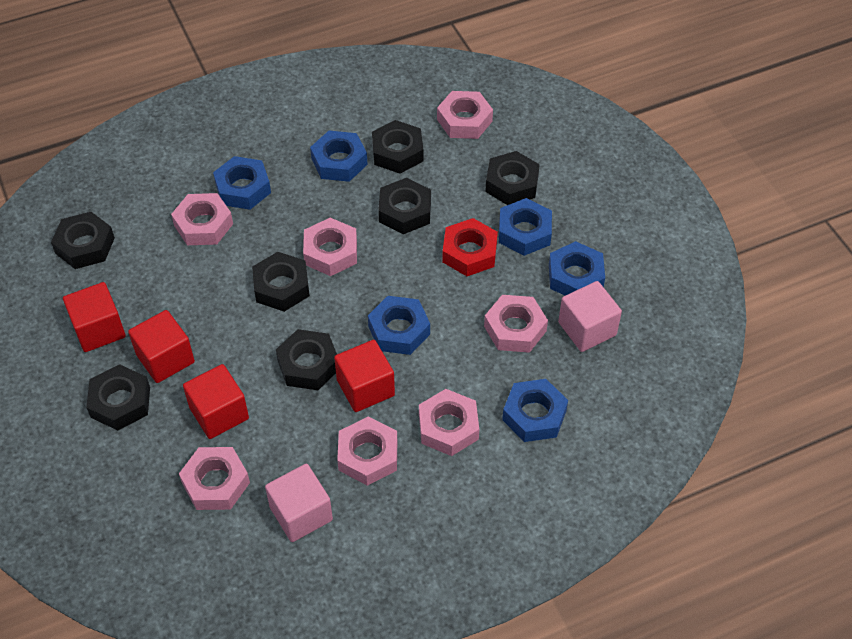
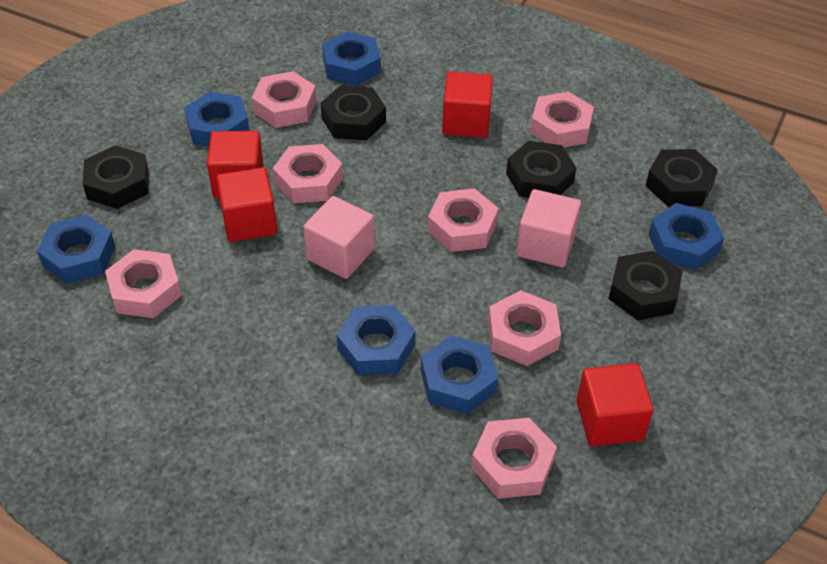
black nut: 7 -> 5
red nut: 1 -> 0

